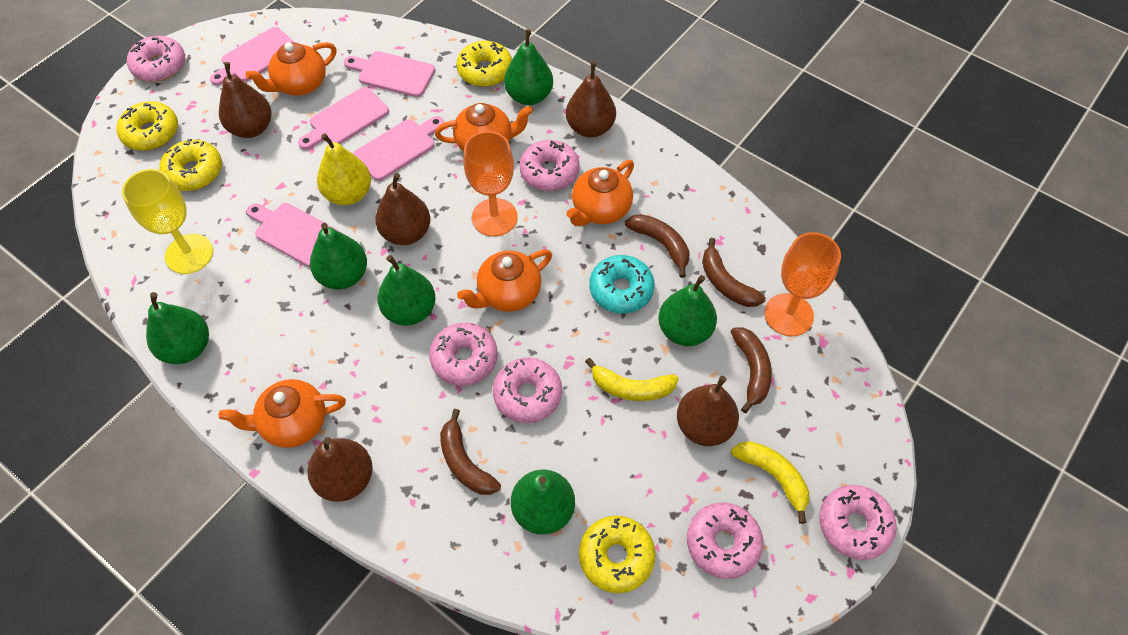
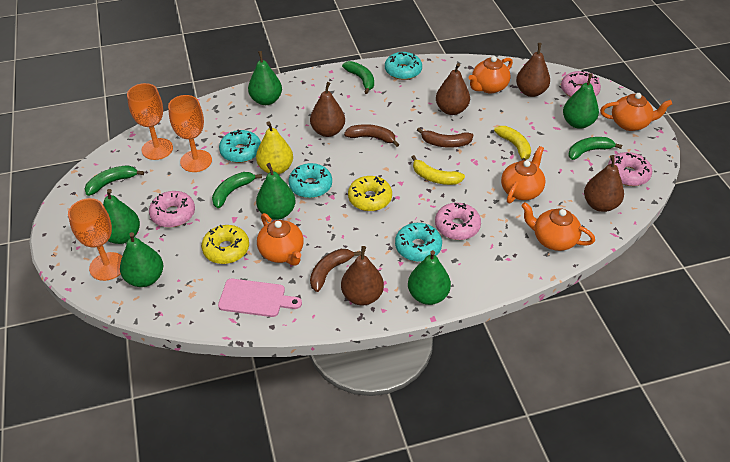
brown banana: 4 -> 3
green banana: 0 -> 4
orange goblet: 2 -> 3
pink cutting board: 5 -> 1
pink donut: 6 -> 4
turquoise donut: 1 -> 4
yellow donut: 4 -> 2
yellow goblet: 1 -> 0

